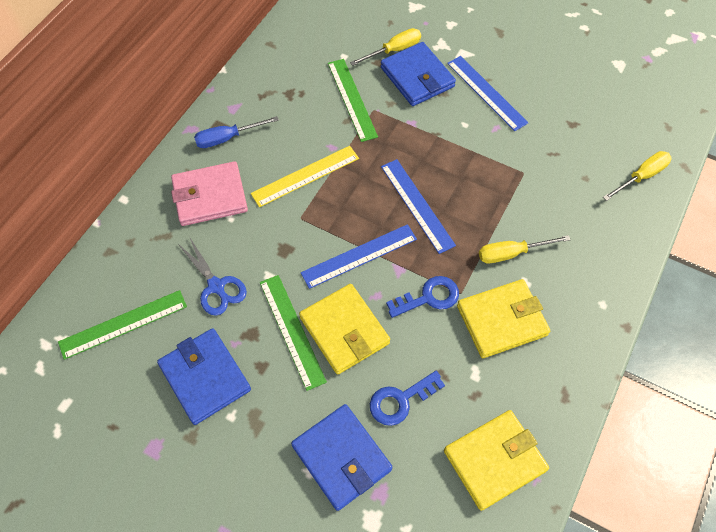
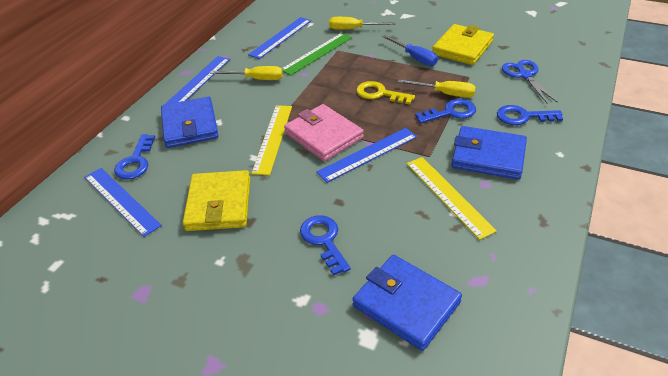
blue key: 2 -> 4
blue ruler: 3 -> 4
green ruler: 3 -> 1
yellow key: 0 -> 1
yellow ruler: 1 -> 2
yellow wallet: 3 -> 2

